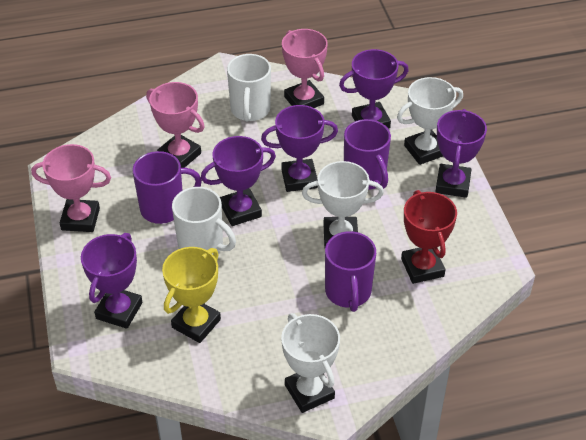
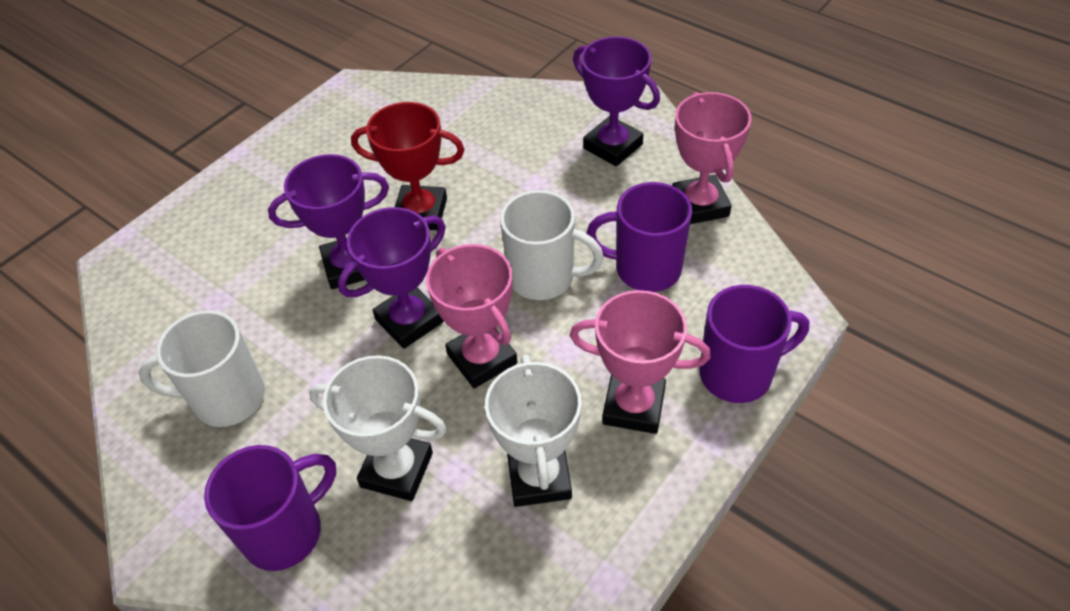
purple trophy: 5 -> 3
white trophy: 3 -> 2
yellow trophy: 1 -> 0

